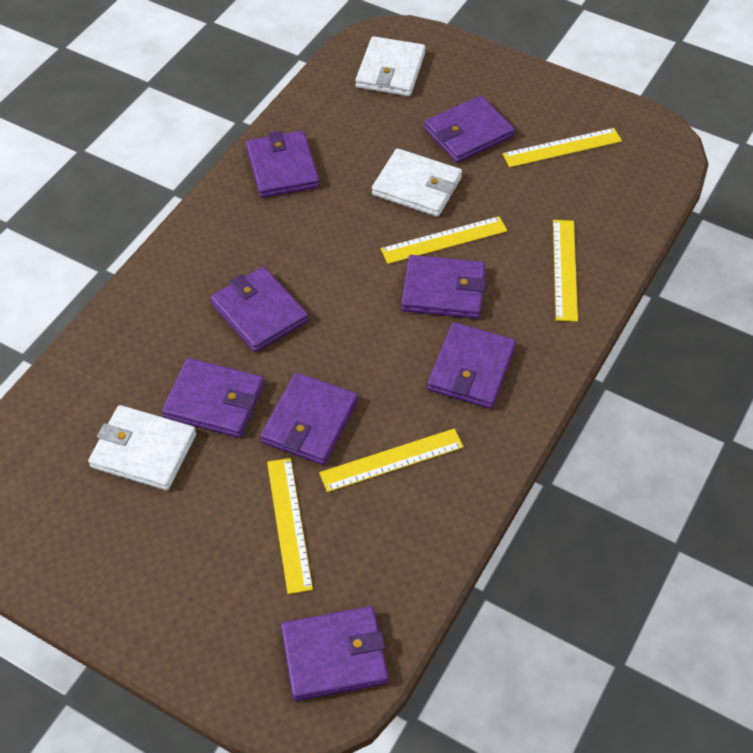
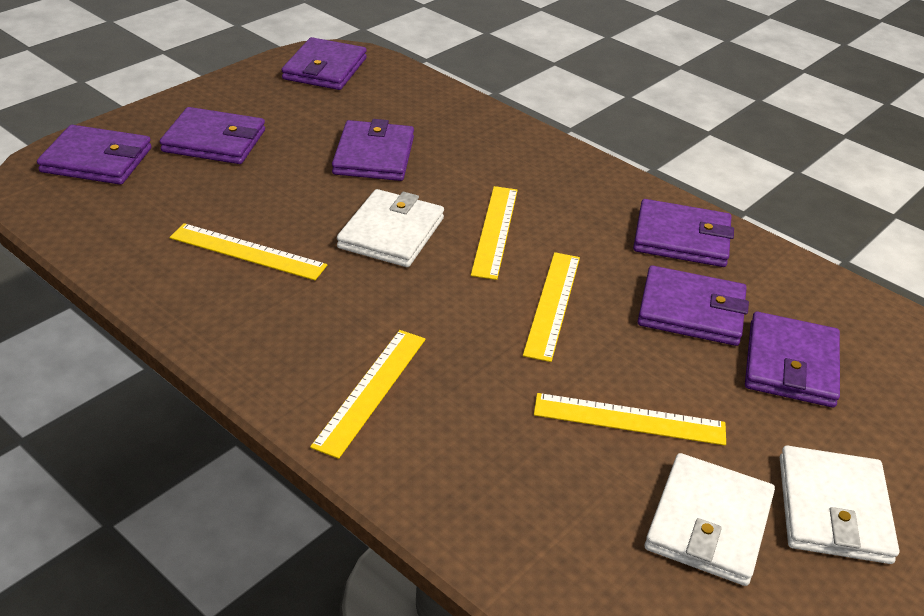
purple wallet: 8 -> 7

